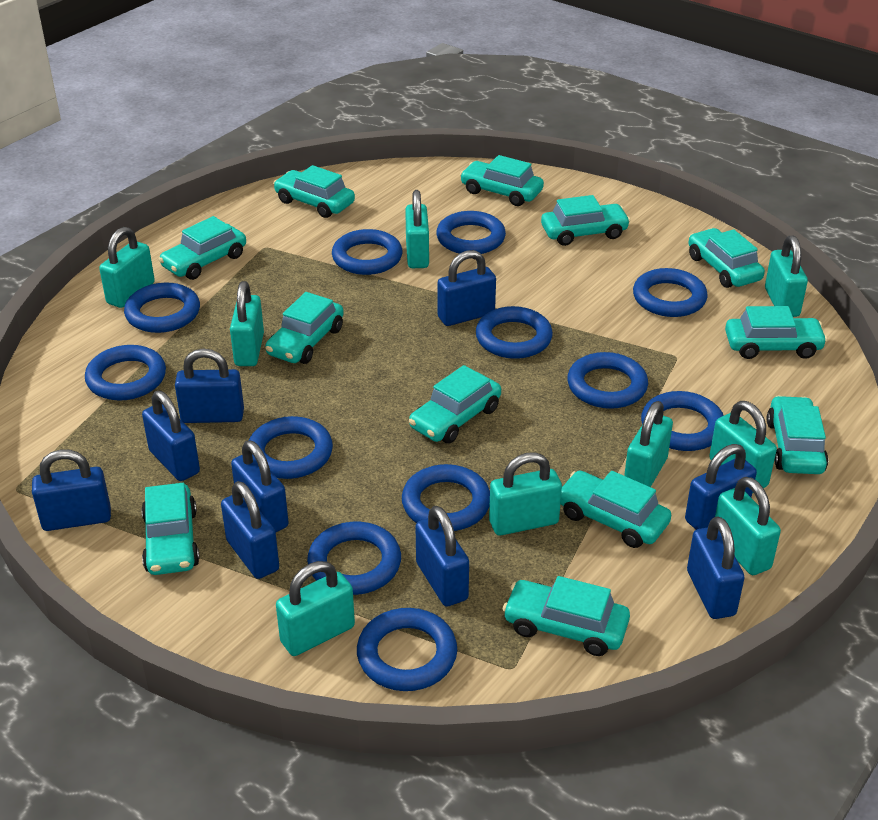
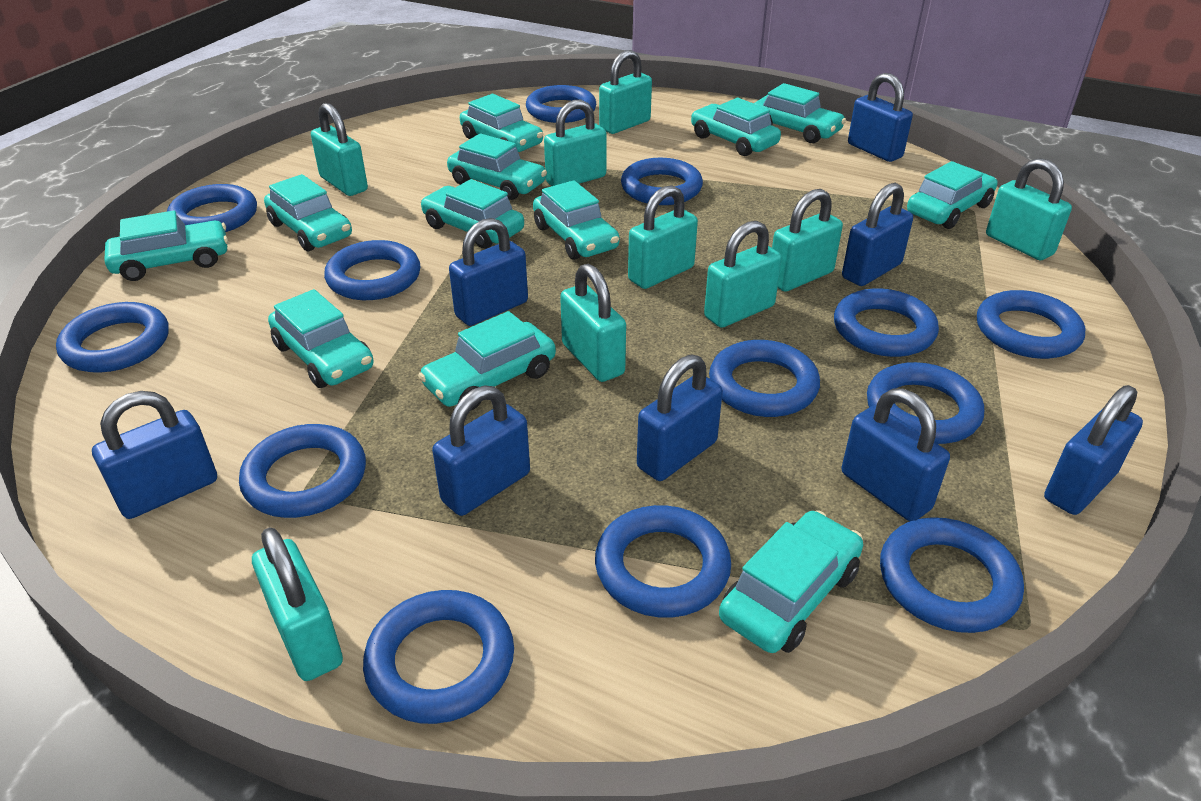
blue padlock: 9 -> 8
blue ring: 12 -> 13

